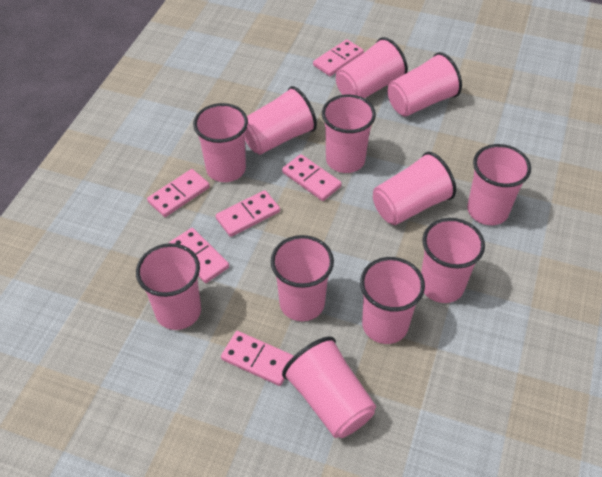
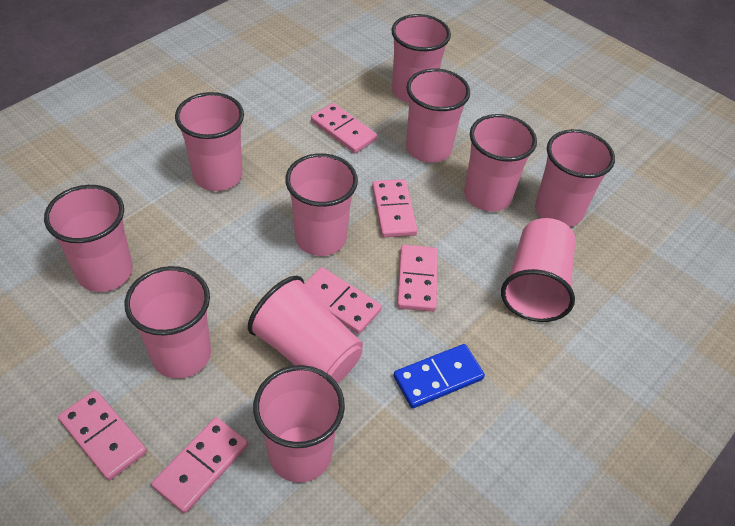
blue domino: 0 -> 1
pink cup: 12 -> 11

